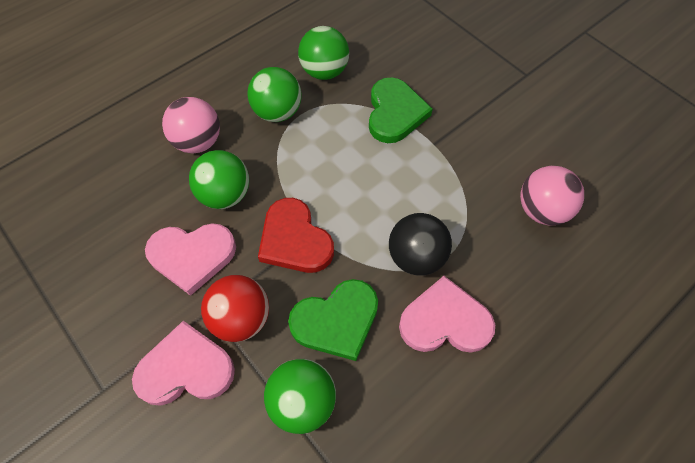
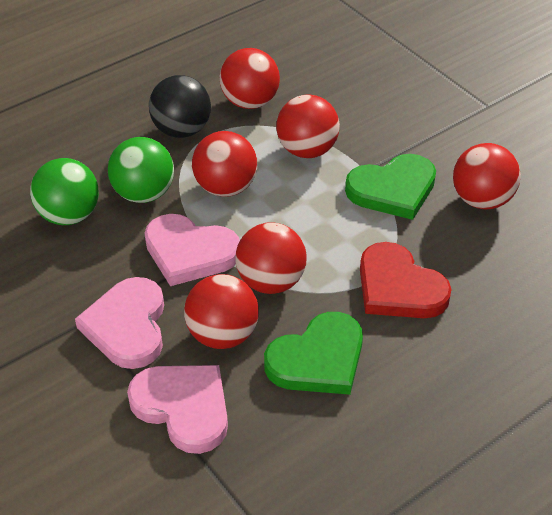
green ball: 4 -> 2
pink ball: 2 -> 0
red ball: 1 -> 6

